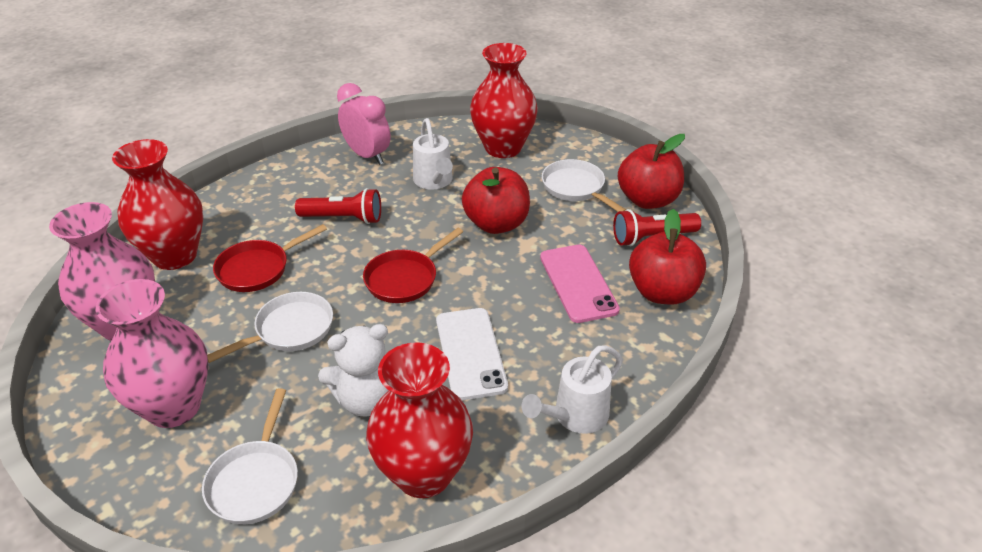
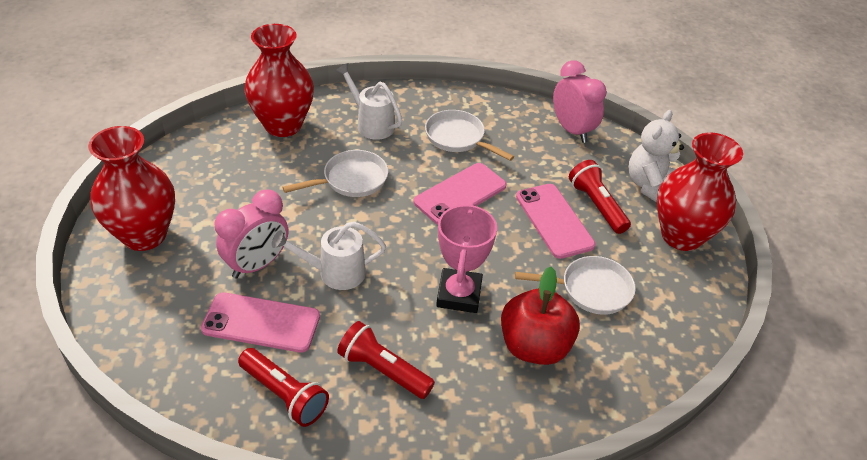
pink clock: 1 -> 2
pink phone: 1 -> 3
pink trophy: 0 -> 1
pink vase: 2 -> 0
red apple: 3 -> 1
red flashlight: 2 -> 3
red pan: 2 -> 0
white phone: 1 -> 0

